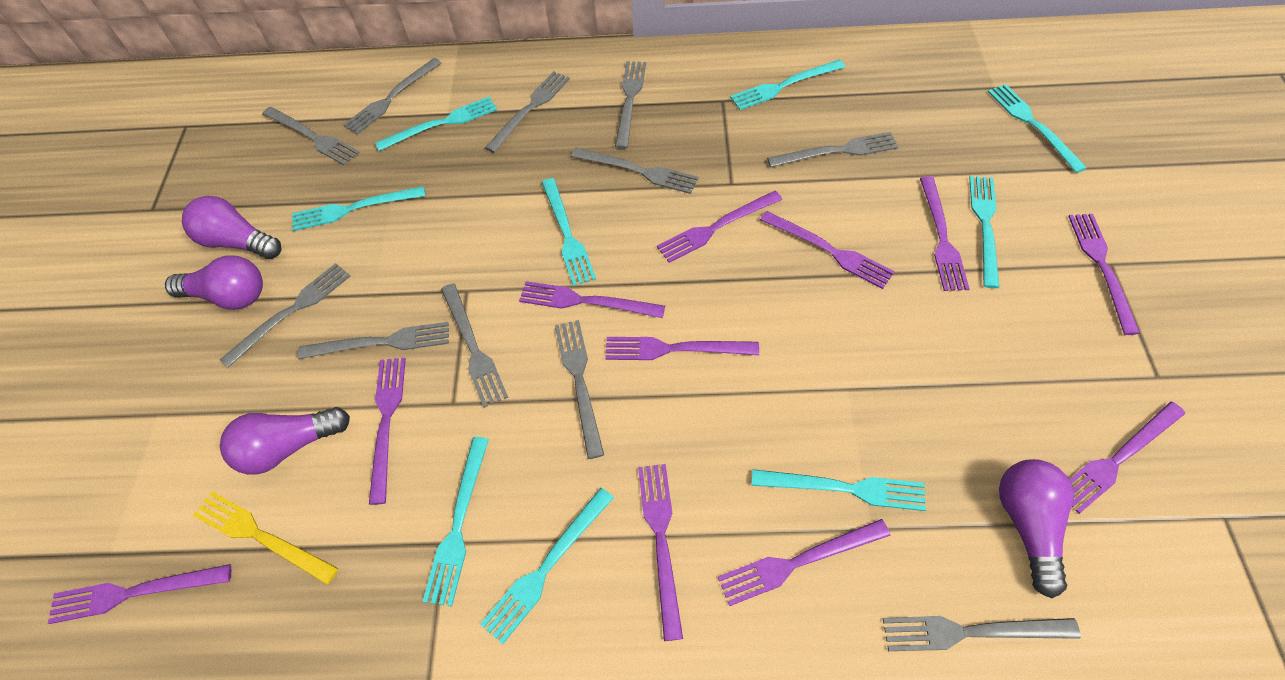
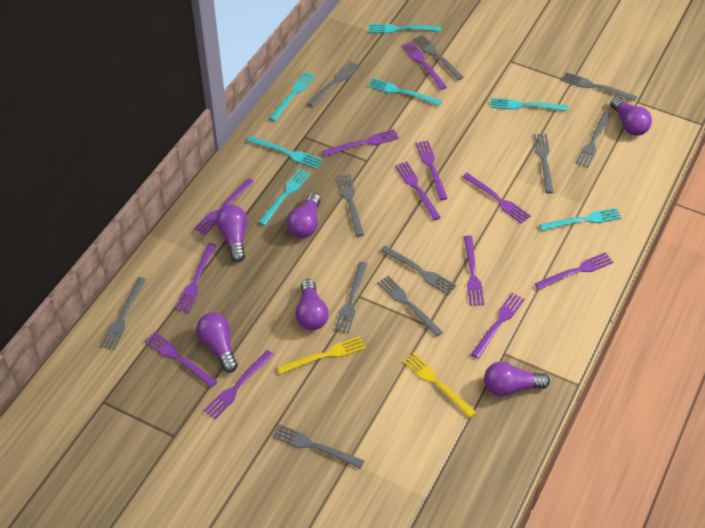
purple fork: 11 -> 12
purple light bulb: 4 -> 6
turquoise fork: 9 -> 7
yellow fork: 1 -> 2

